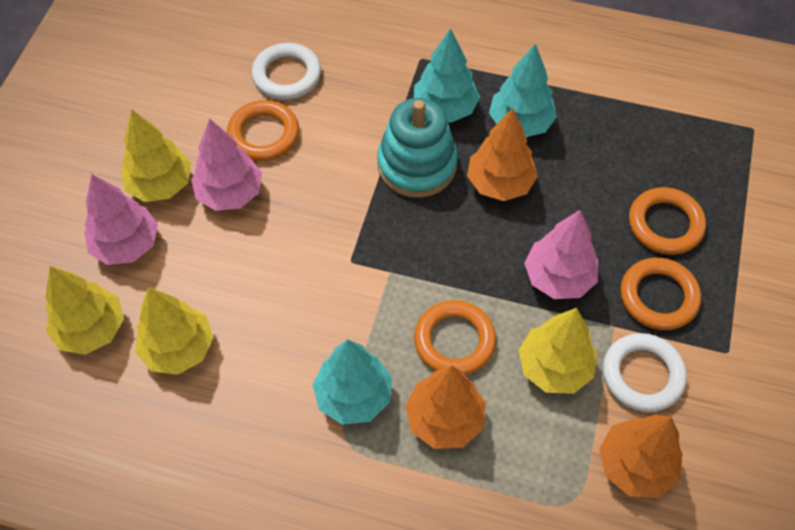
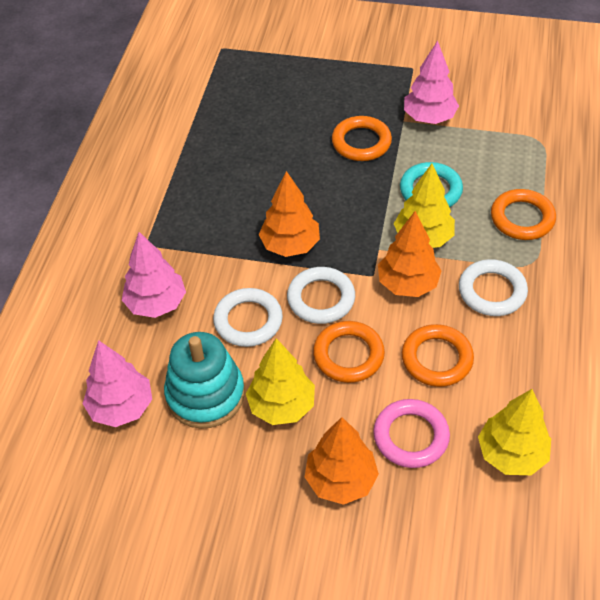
pink ring: 0 -> 1
turquoise ring: 0 -> 1
turquoise tree: 3 -> 0
white ring: 2 -> 3
yellow tree: 4 -> 3

